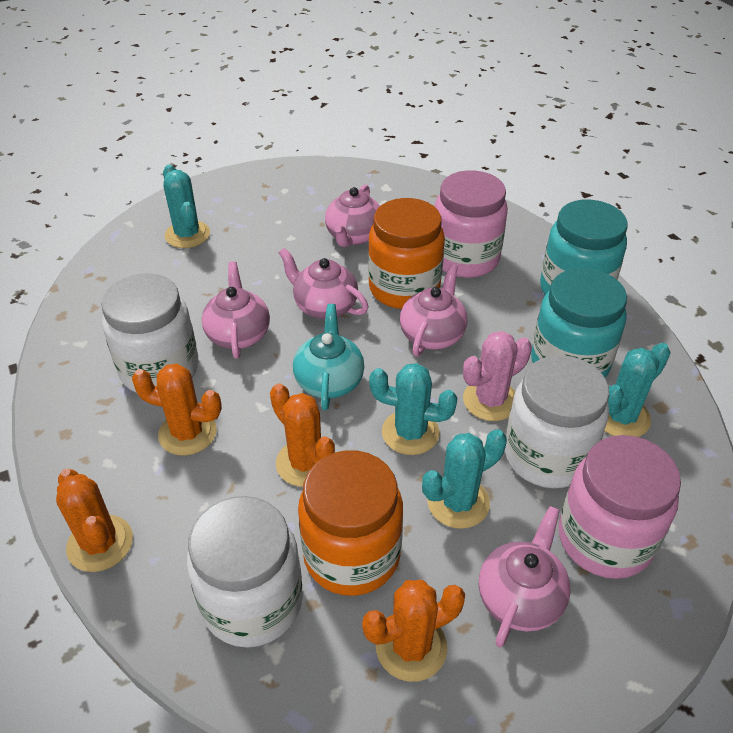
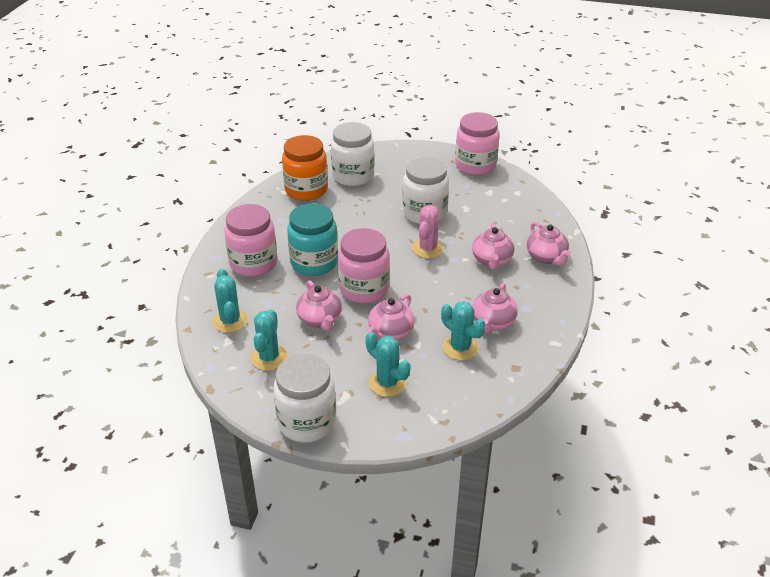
orange cactus: 4 -> 0
orange jar: 2 -> 1
pink jar: 2 -> 3
turquoise jar: 2 -> 1
turquoise teapot: 1 -> 0

